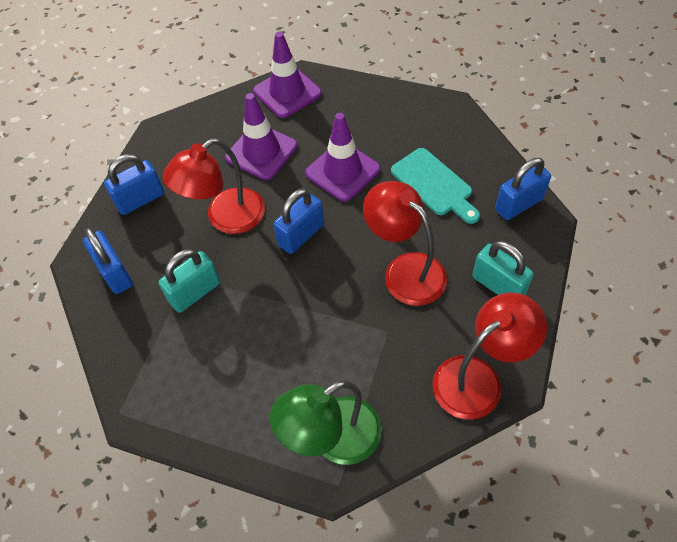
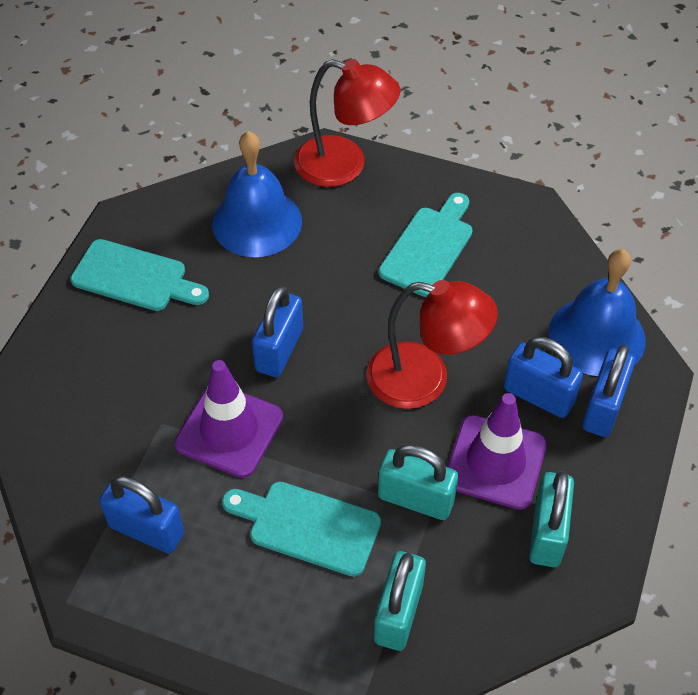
blue bell: 0 -> 2
green lamp: 1 -> 0
purple traffic cone: 3 -> 2
red lamp: 3 -> 2
turquoise cutting board: 1 -> 3
turquoise padlock: 2 -> 3

